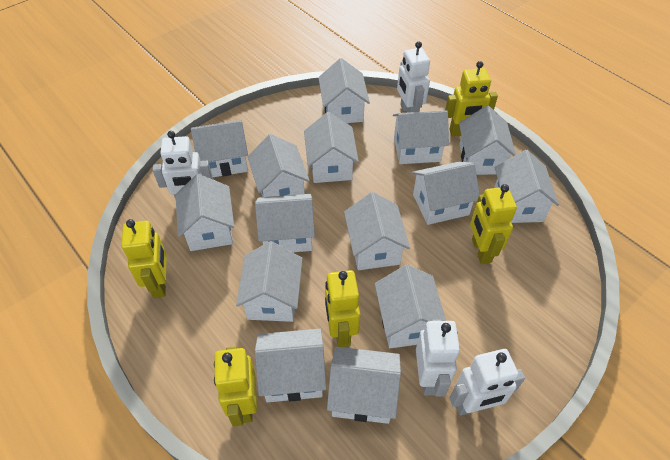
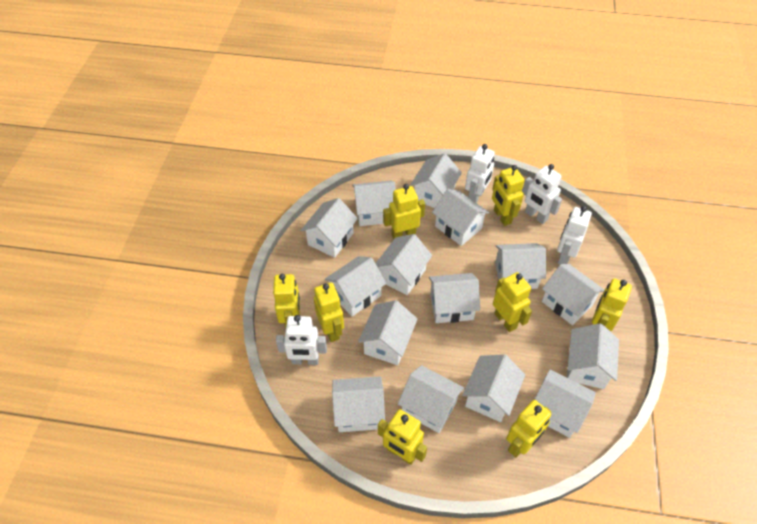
yellow robot: 5 -> 8

